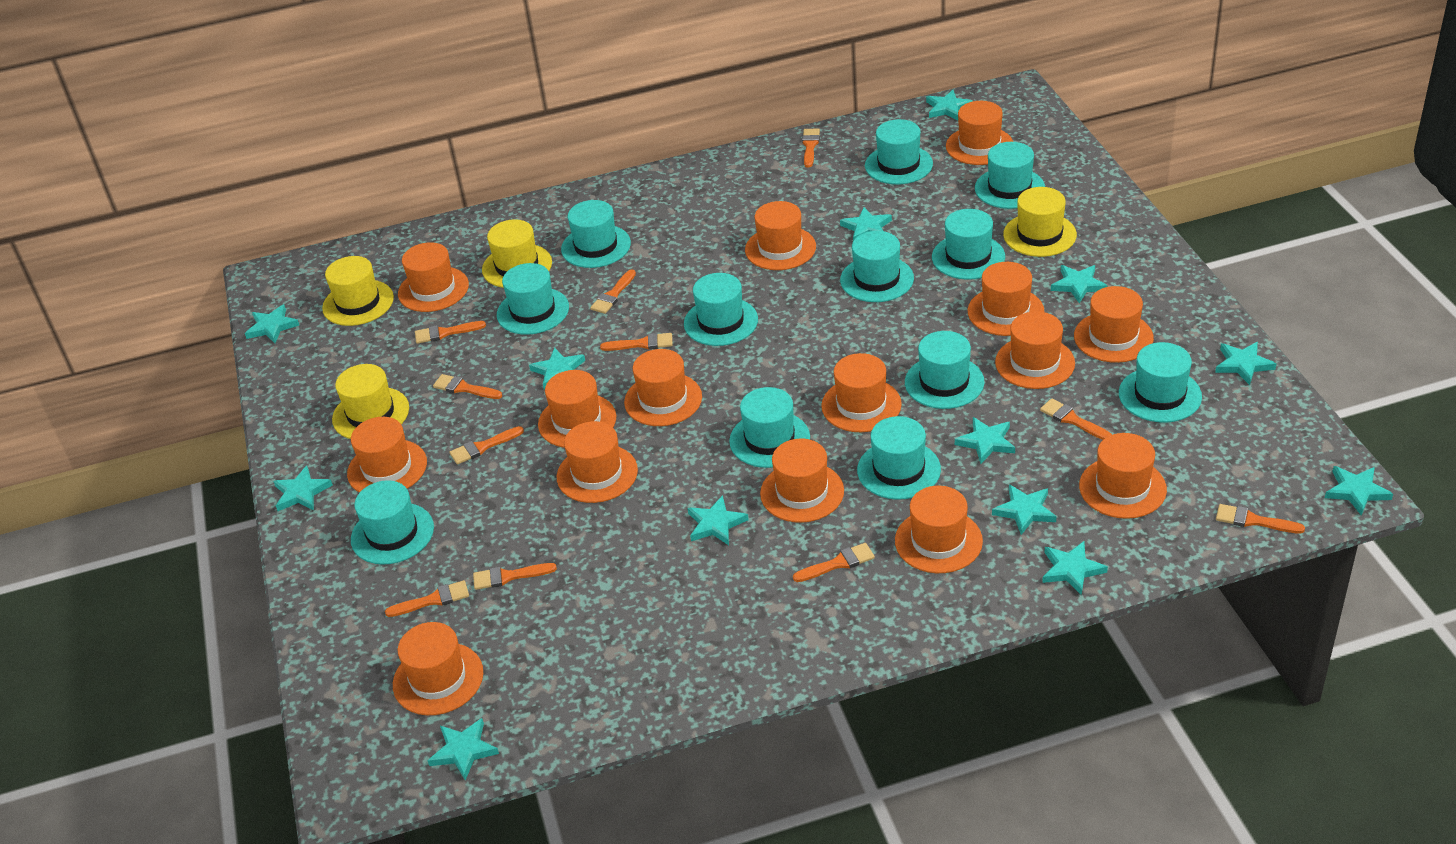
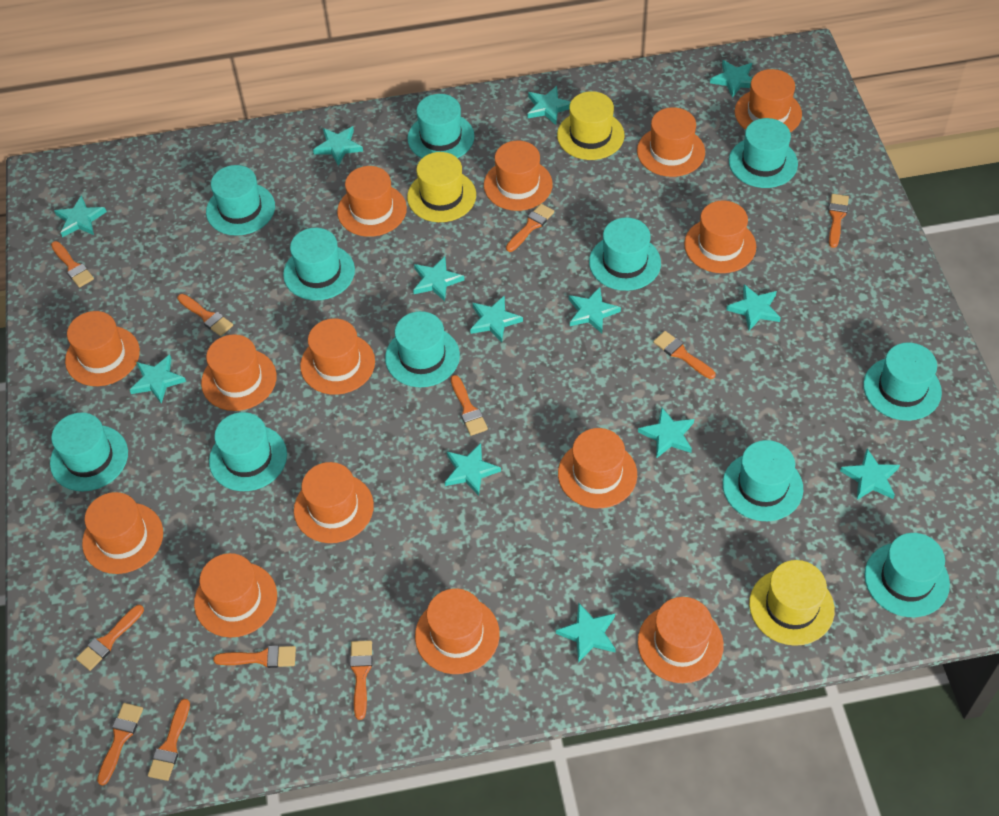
orange hat: 15 -> 14
turquoise hat: 12 -> 11
yellow hat: 4 -> 3

